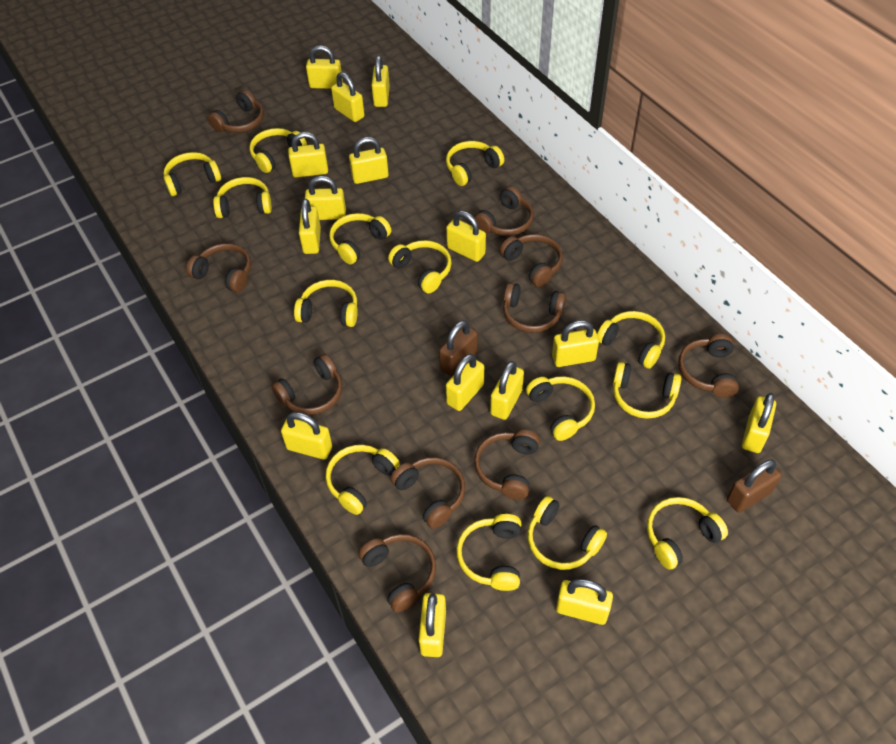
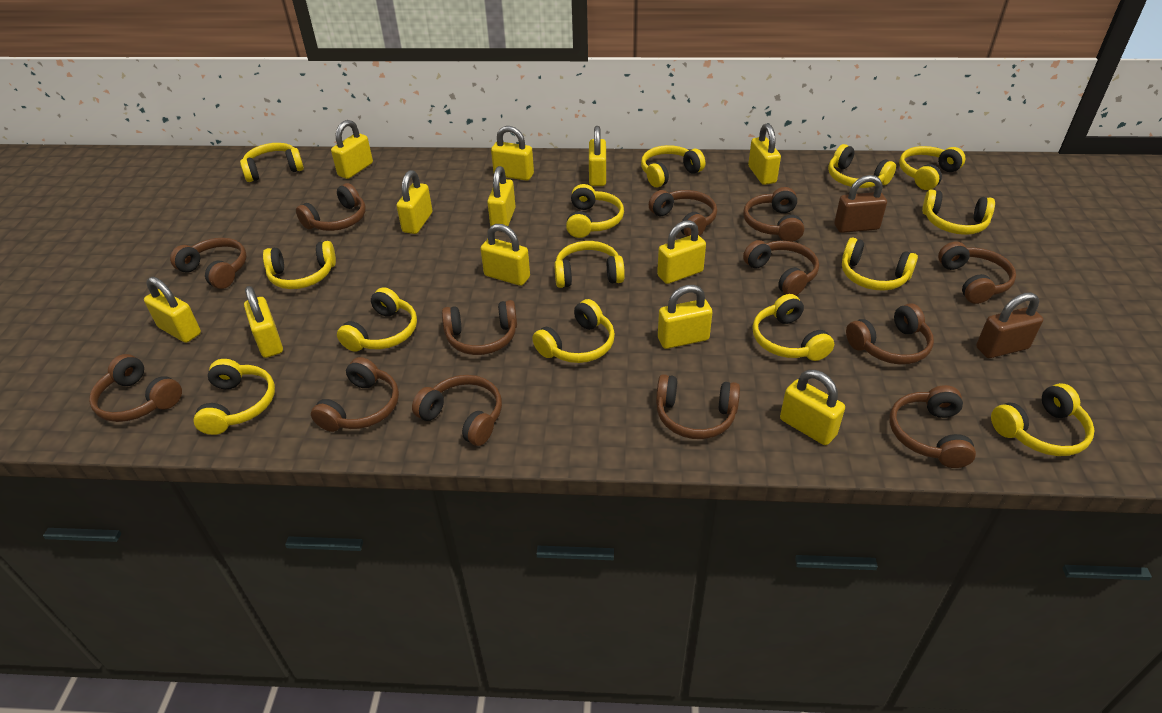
brown headphones: 10 -> 13
yellow padlock: 15 -> 12

